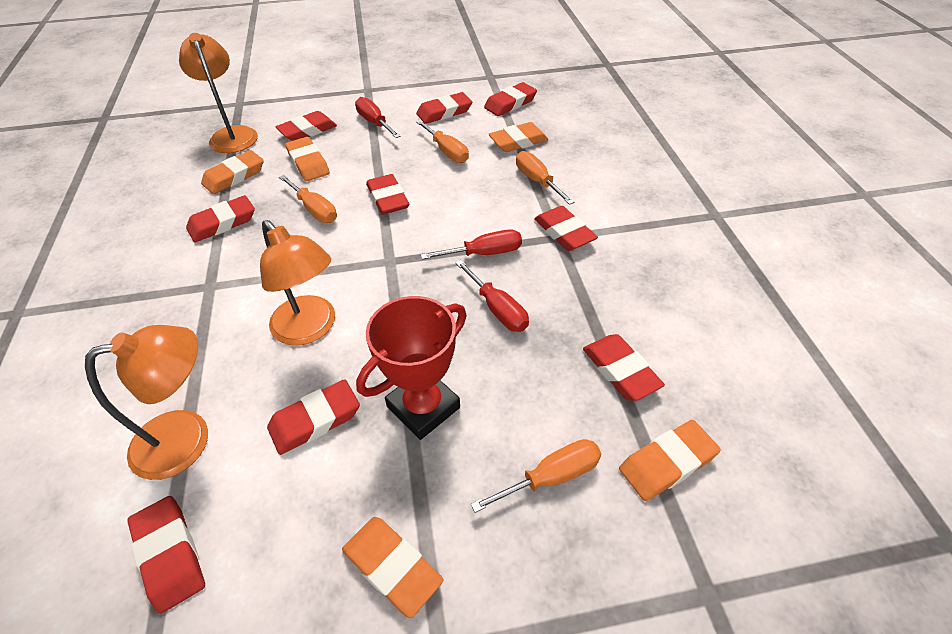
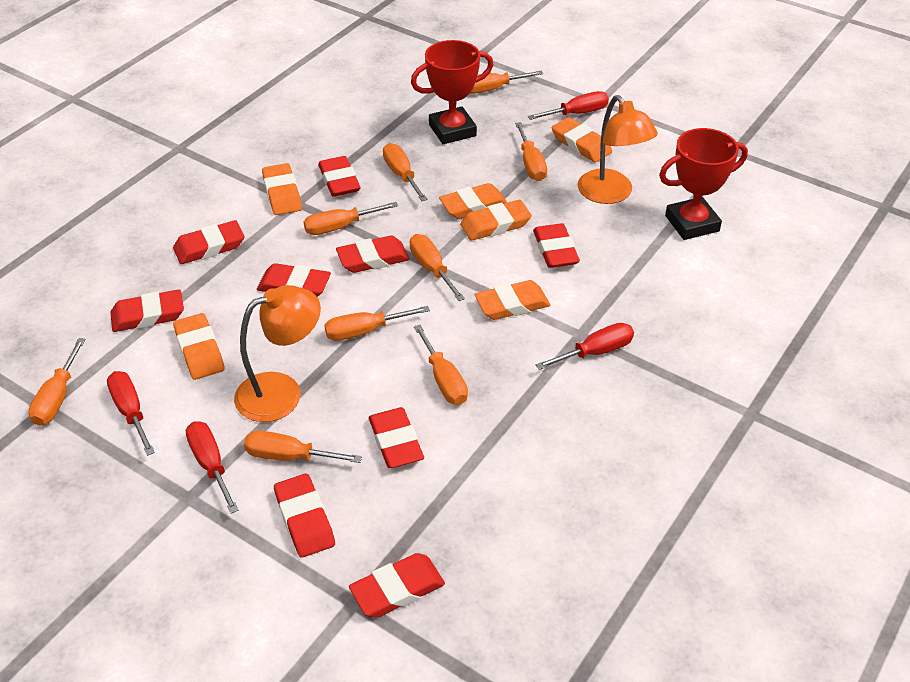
orange eraser: 5 -> 6
orange lamp: 3 -> 2
orange screwdriver: 4 -> 9
red screwdriver: 3 -> 4
red trophy: 1 -> 2

